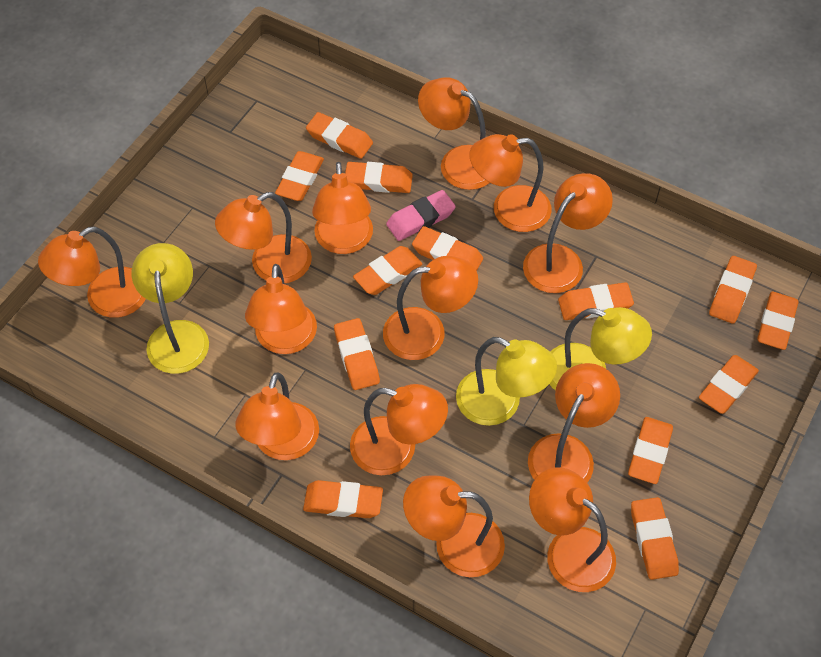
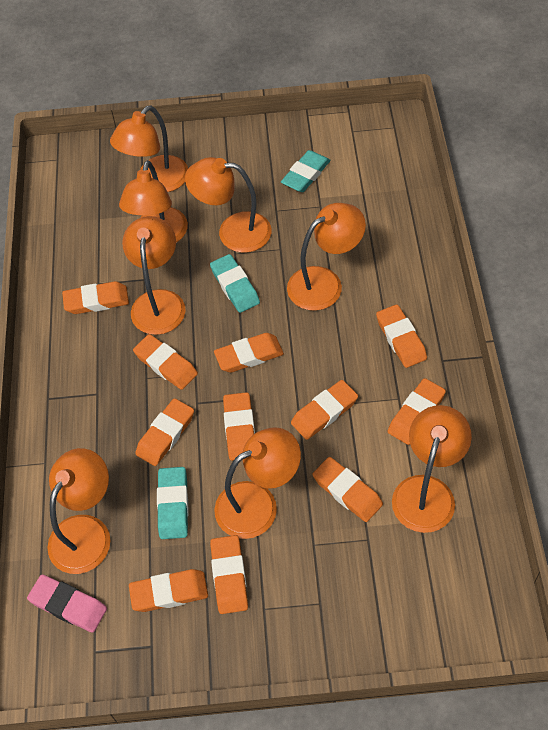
orange eraser: 13 -> 11
orange lamp: 13 -> 8
turquoise eraser: 0 -> 3
yellow lamp: 3 -> 0

